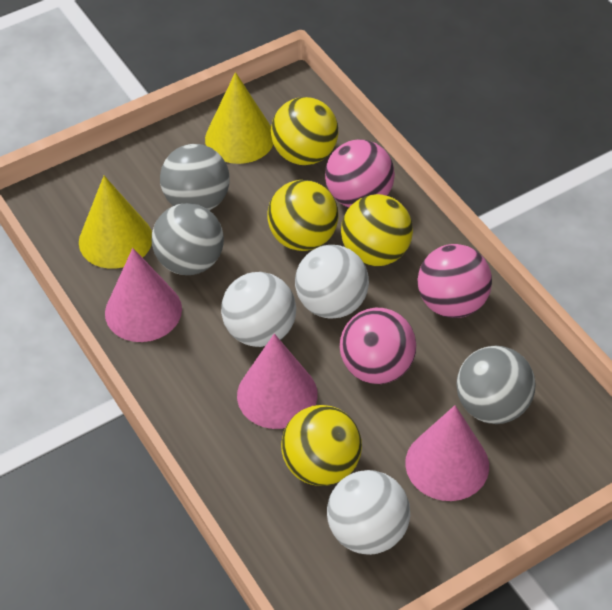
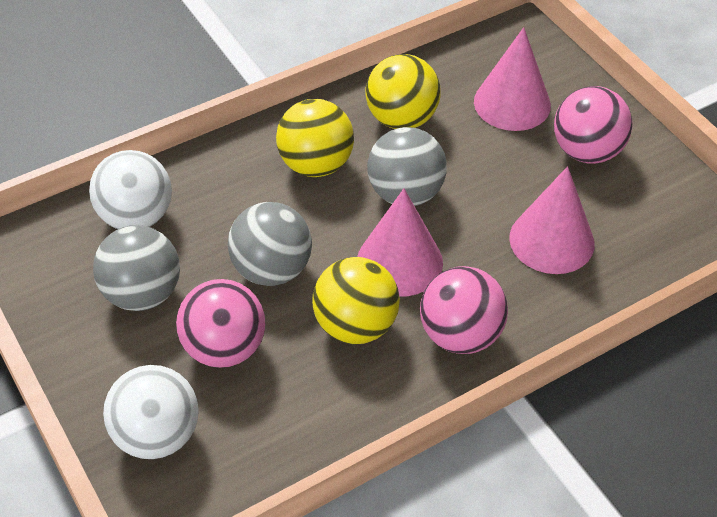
white ball: 3 -> 2
yellow ball: 4 -> 3
yellow cone: 2 -> 0

